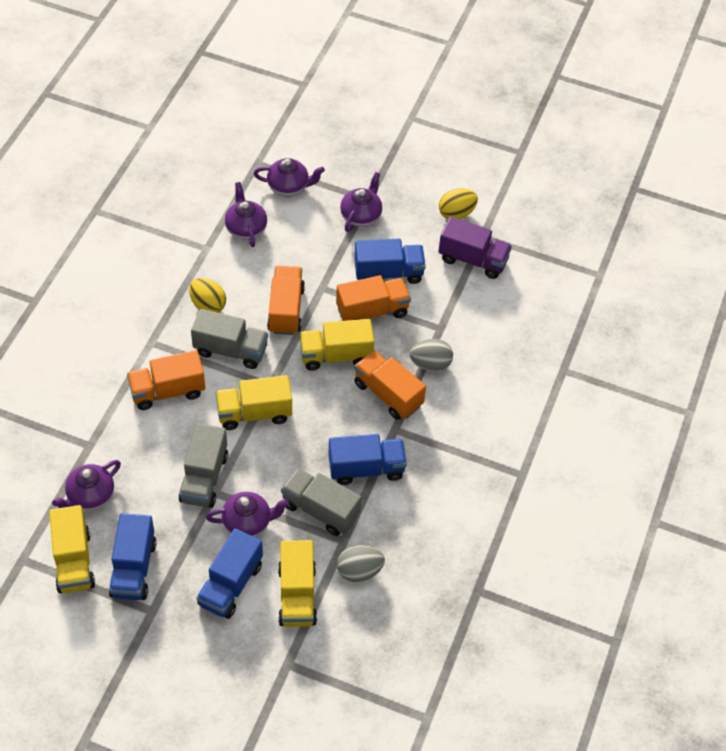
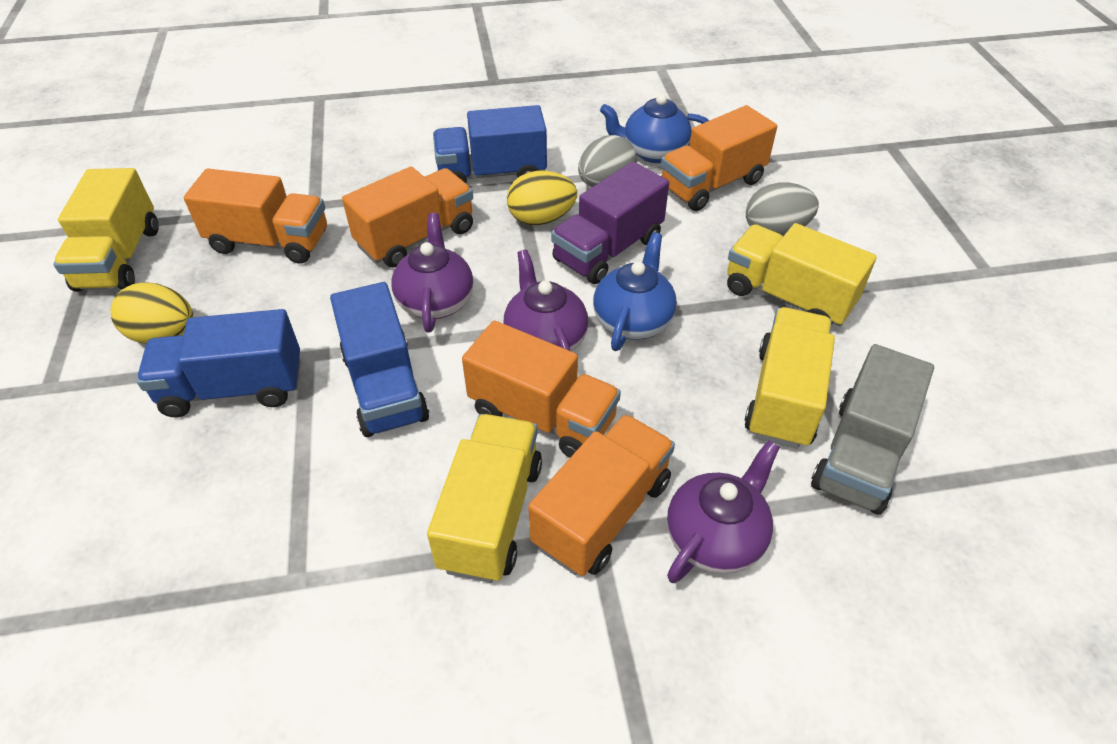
blue teapot: 0 -> 2
blue truck: 4 -> 3
grey truck: 3 -> 1
orange truck: 4 -> 5
purple teapot: 5 -> 3

